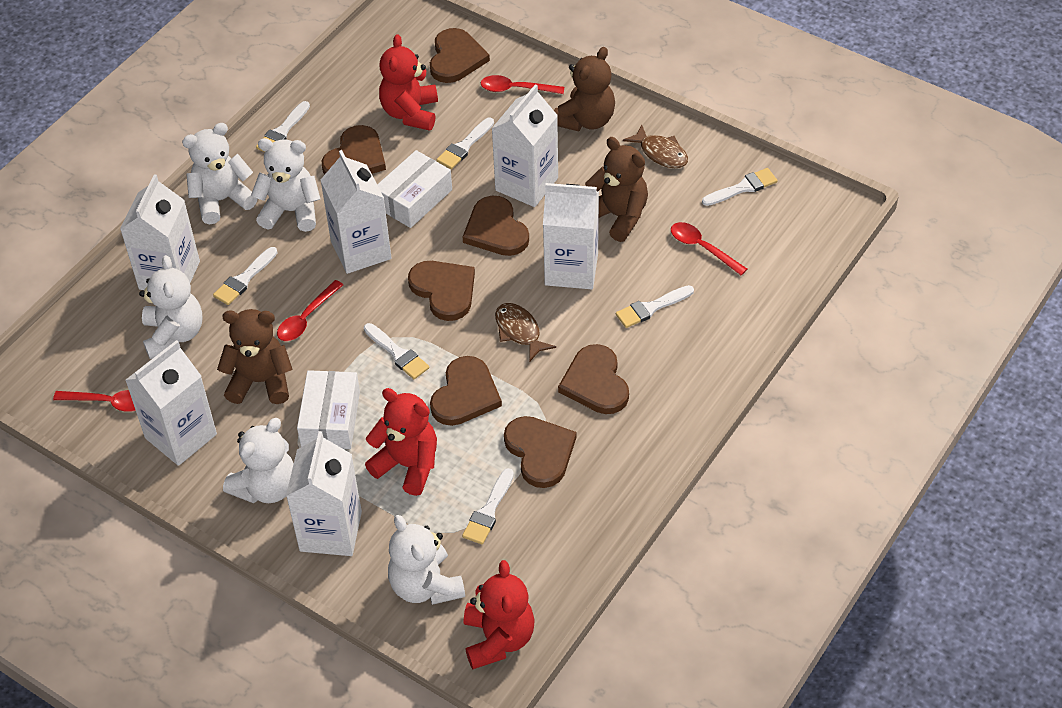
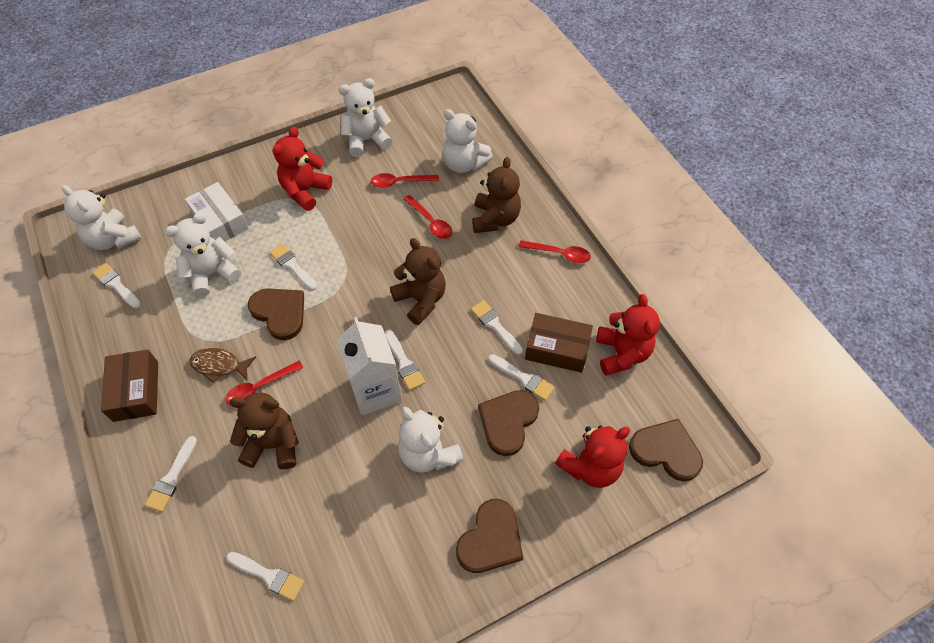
brown box: 0 -> 2
brown fish: 2 -> 1
brown heart: 7 -> 4
white box: 2 -> 1
white carton: 6 -> 1

